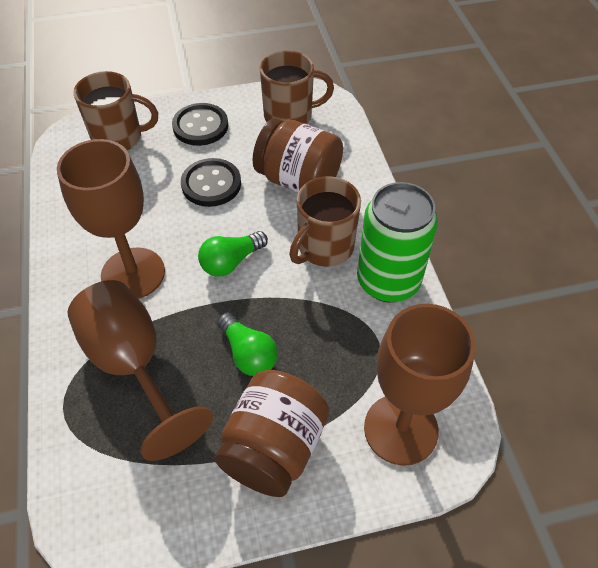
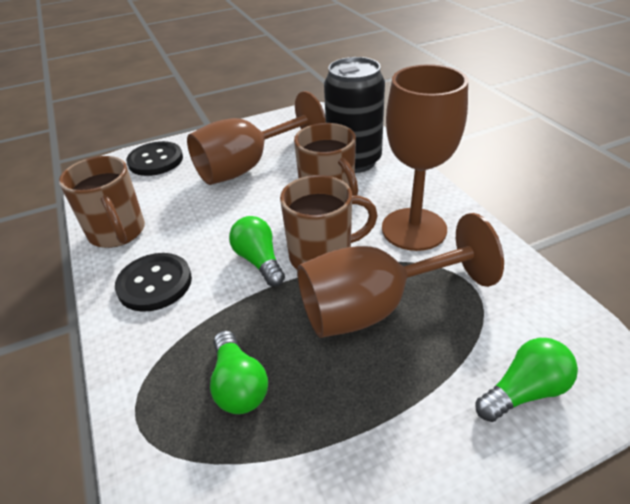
black can: 0 -> 1
brown jar: 2 -> 0
green can: 1 -> 0
green light bulb: 2 -> 3

